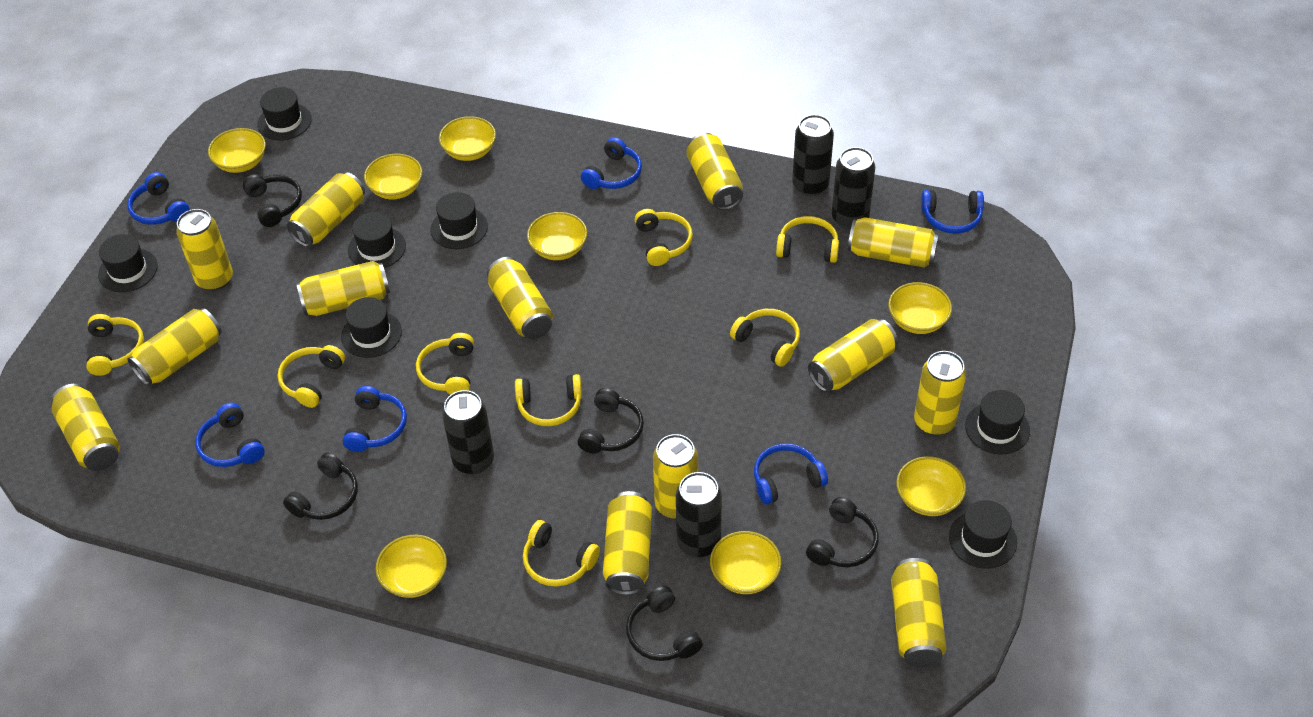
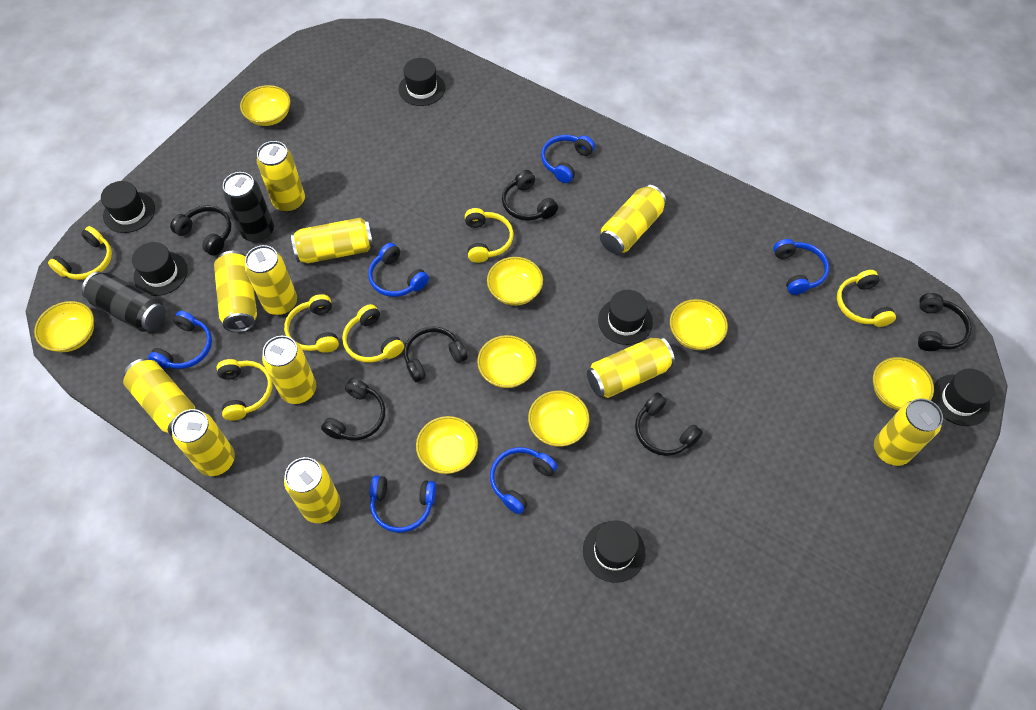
black can: 4 -> 2
black hat: 7 -> 6
black headphones: 5 -> 6
yellow can: 13 -> 11
yellow headphones: 8 -> 6

